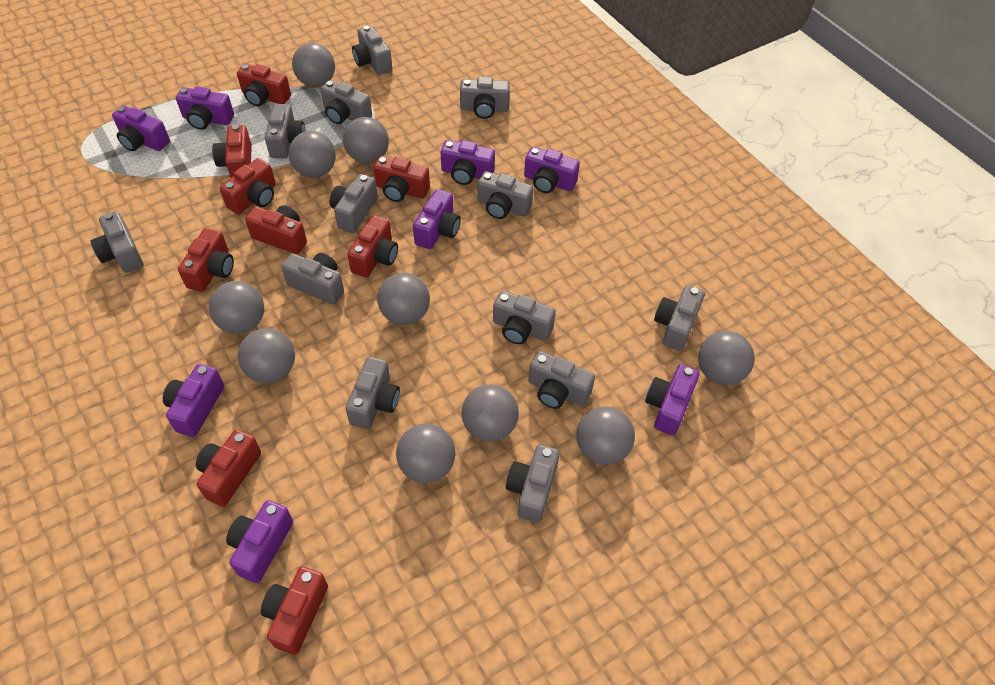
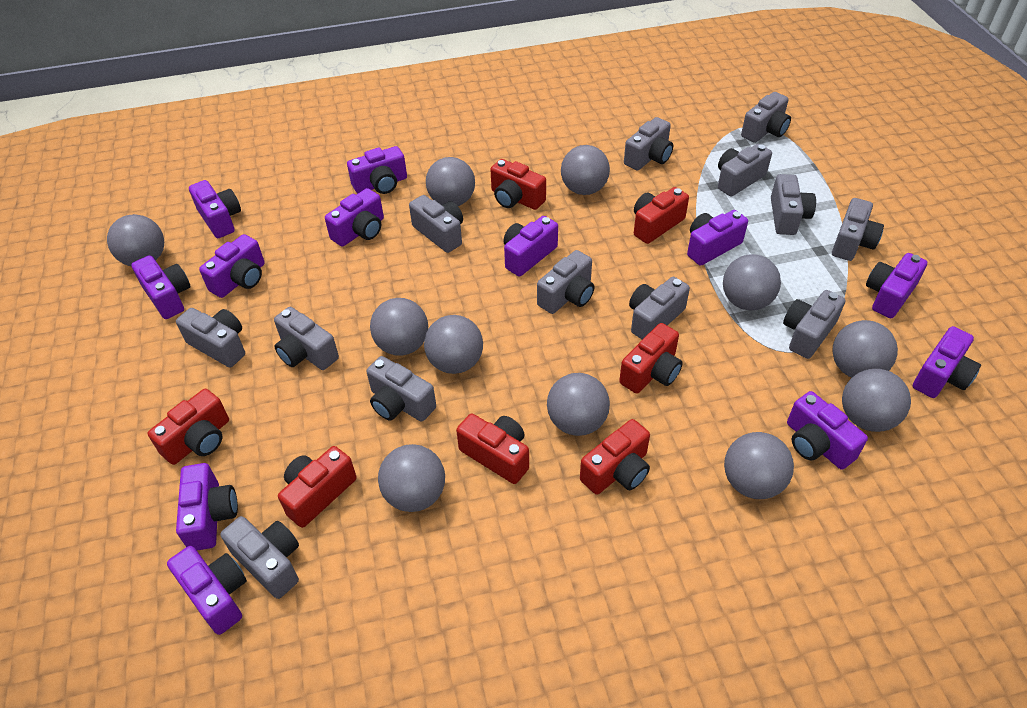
grey ball: 10 -> 11
purple camera: 8 -> 12
red camera: 9 -> 7

